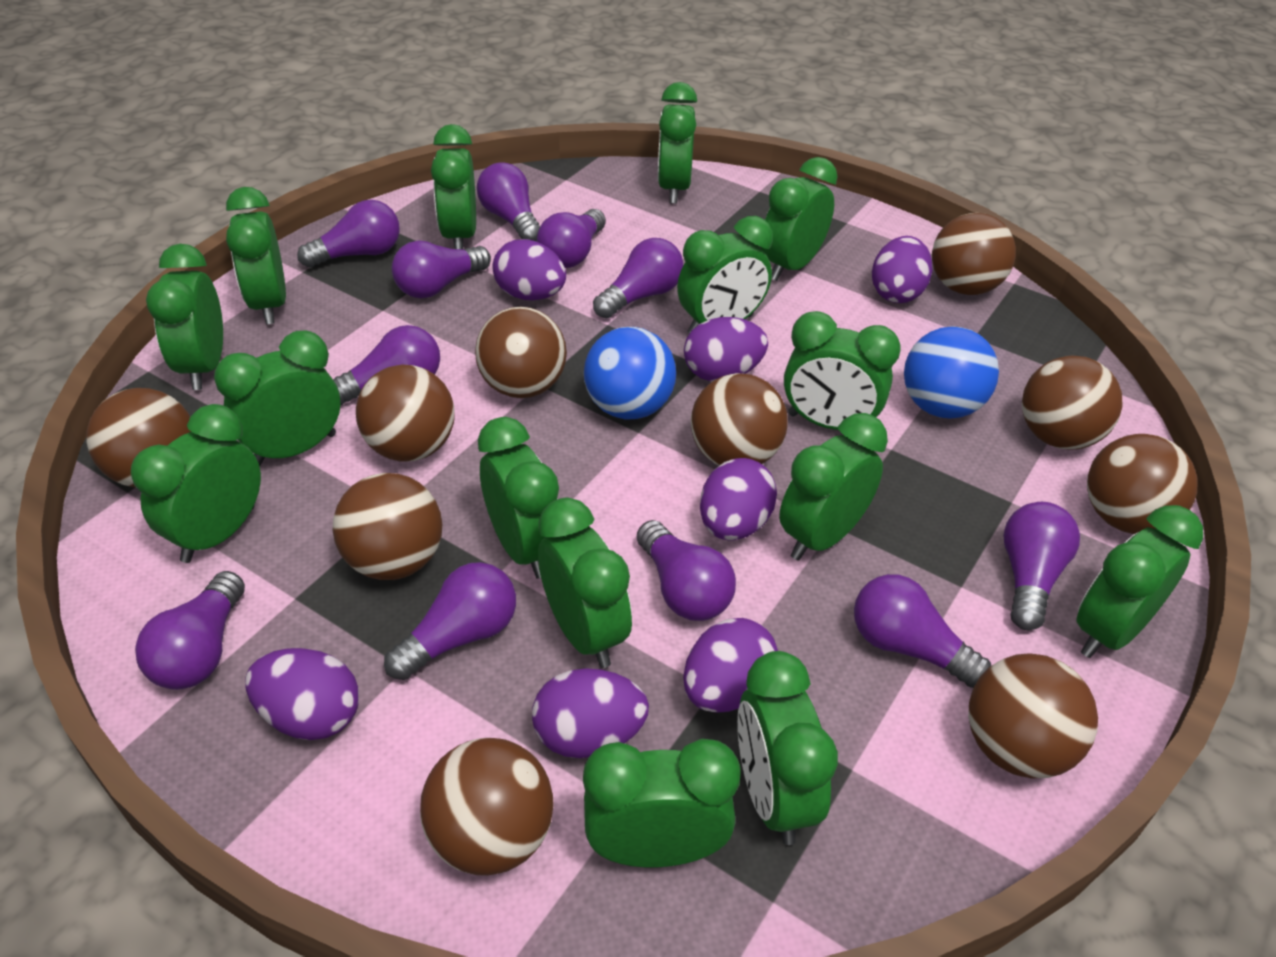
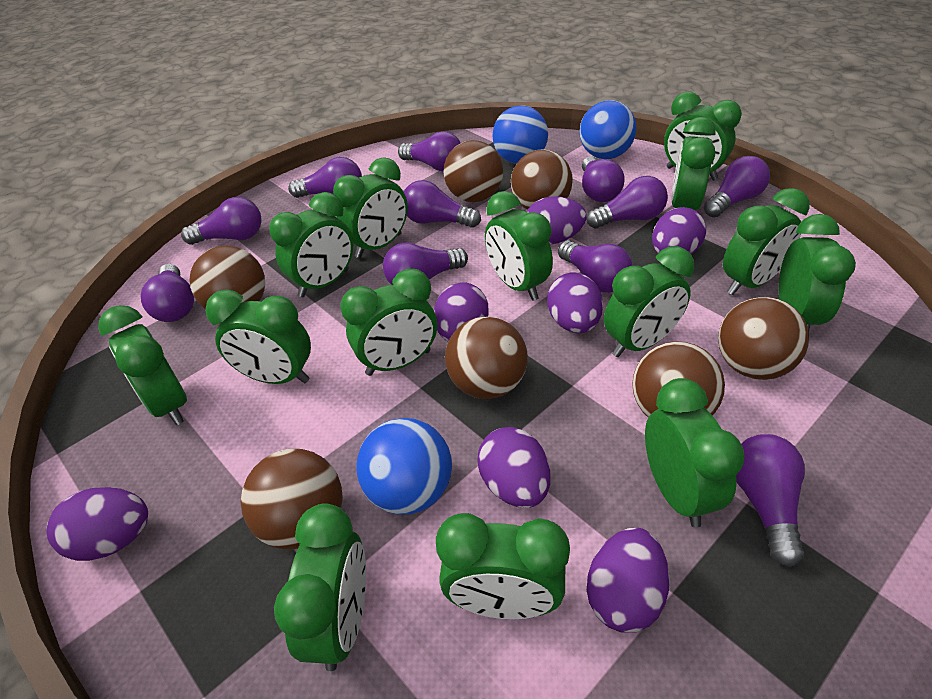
blue ball: 2 -> 3
brown ball: 10 -> 7
green clock: 15 -> 14

